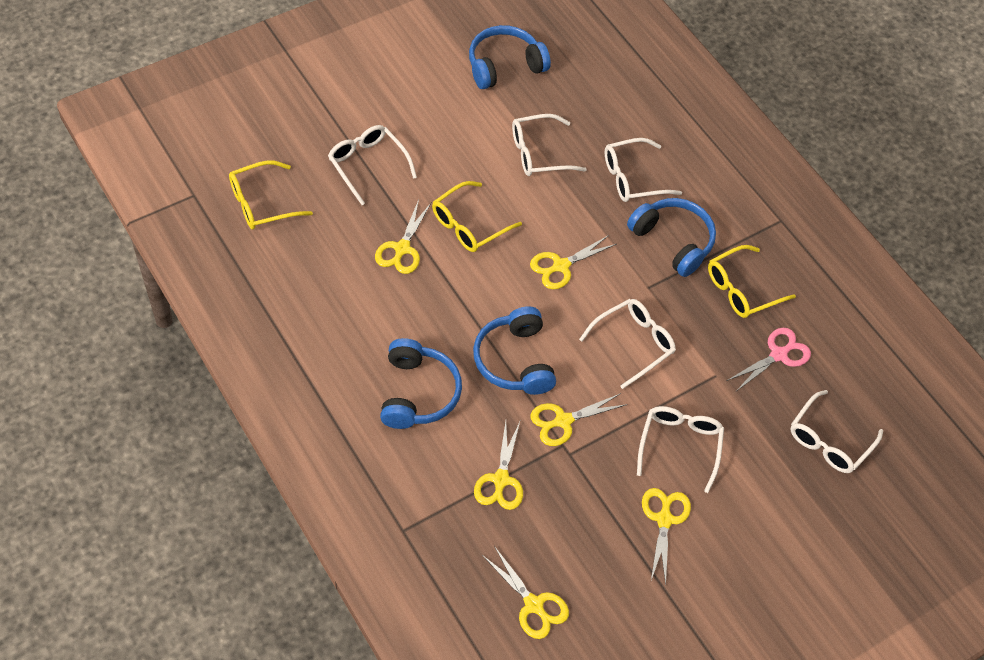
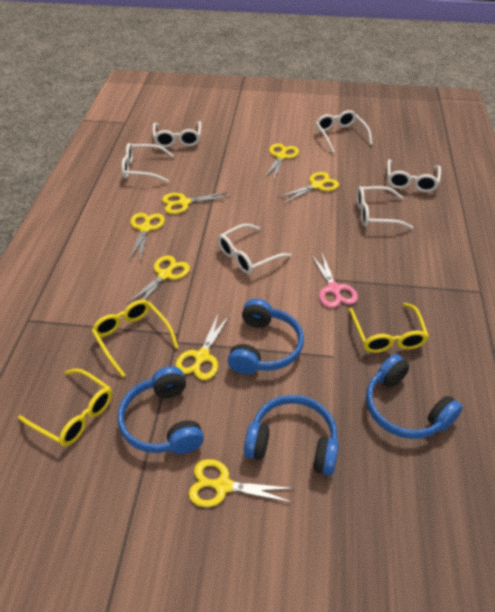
yellow scissors: 6 -> 7

